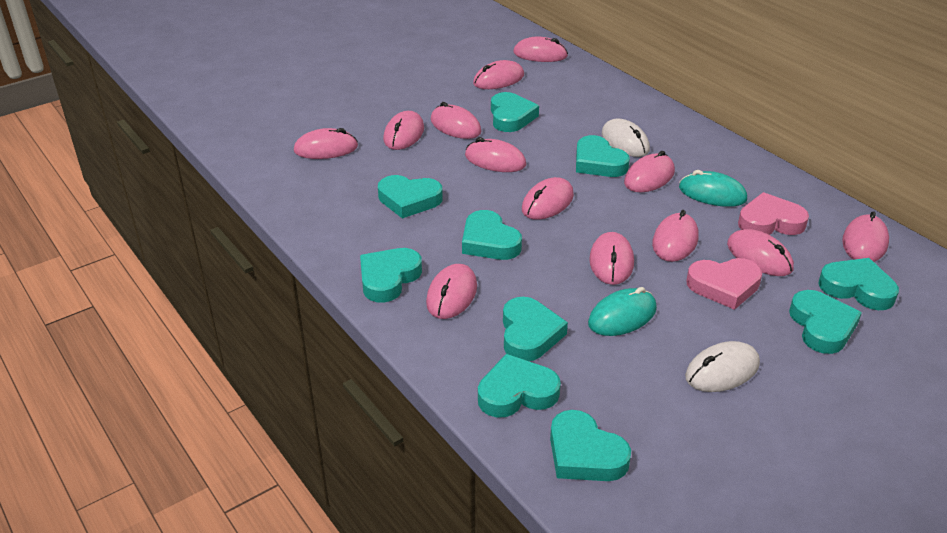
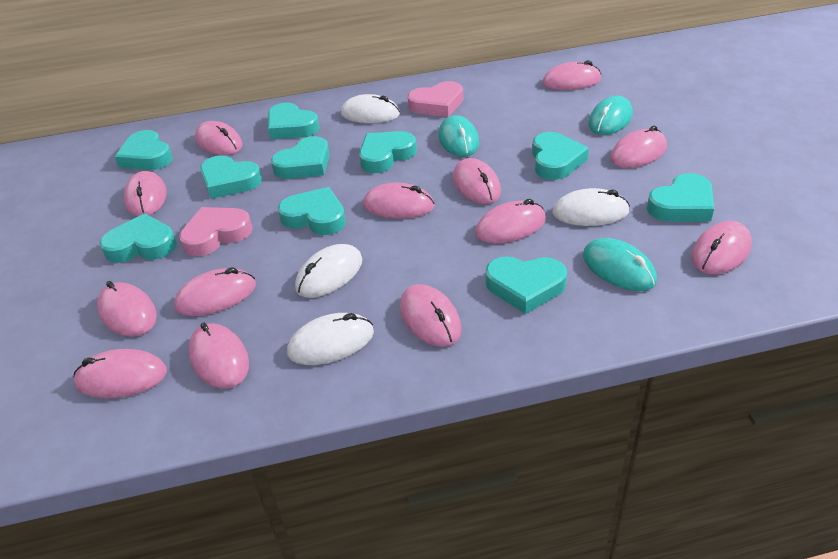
turquoise mouse: 2 -> 3
white mouse: 2 -> 4

